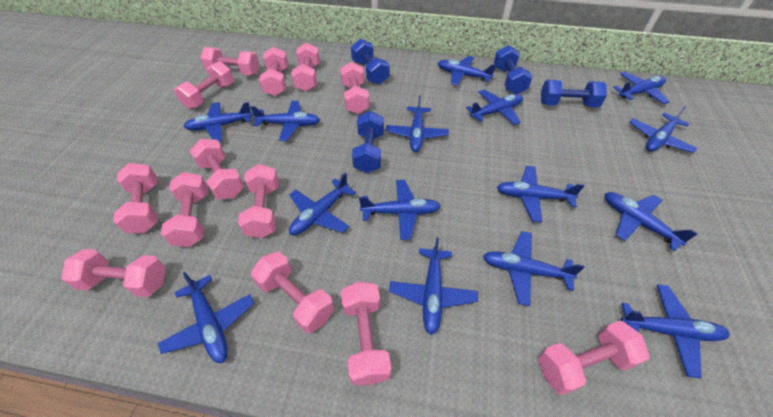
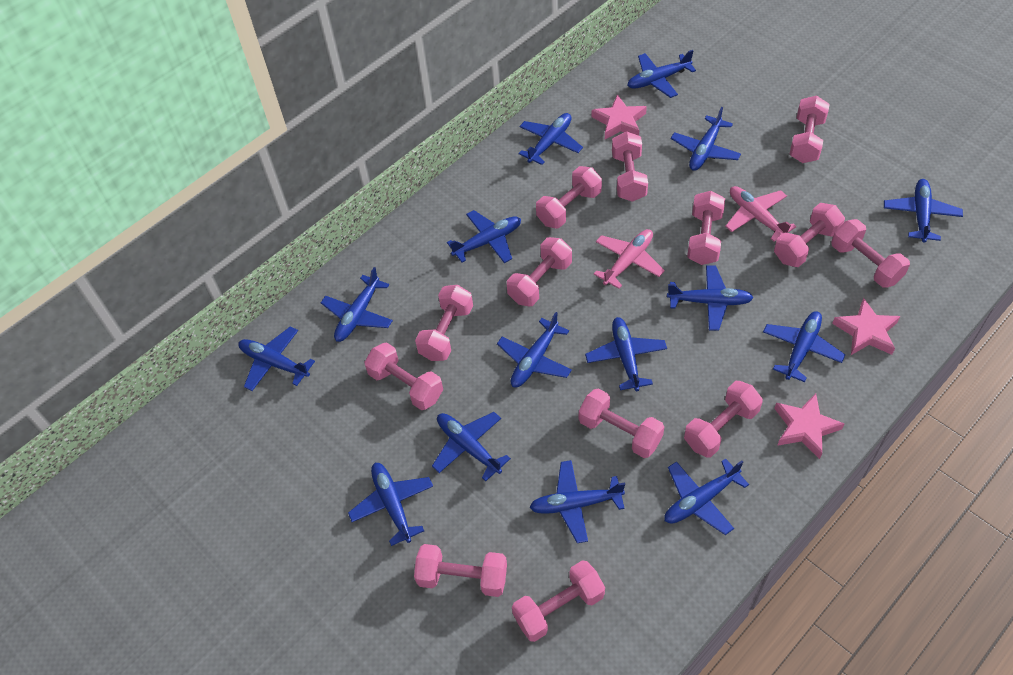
blue dumbbell: 4 -> 0
pink plane: 0 -> 2
pink star: 0 -> 3

